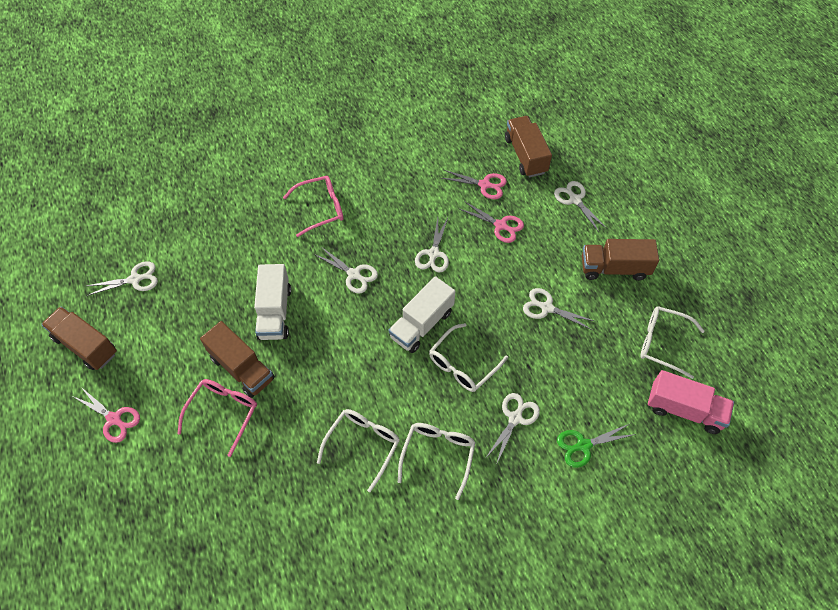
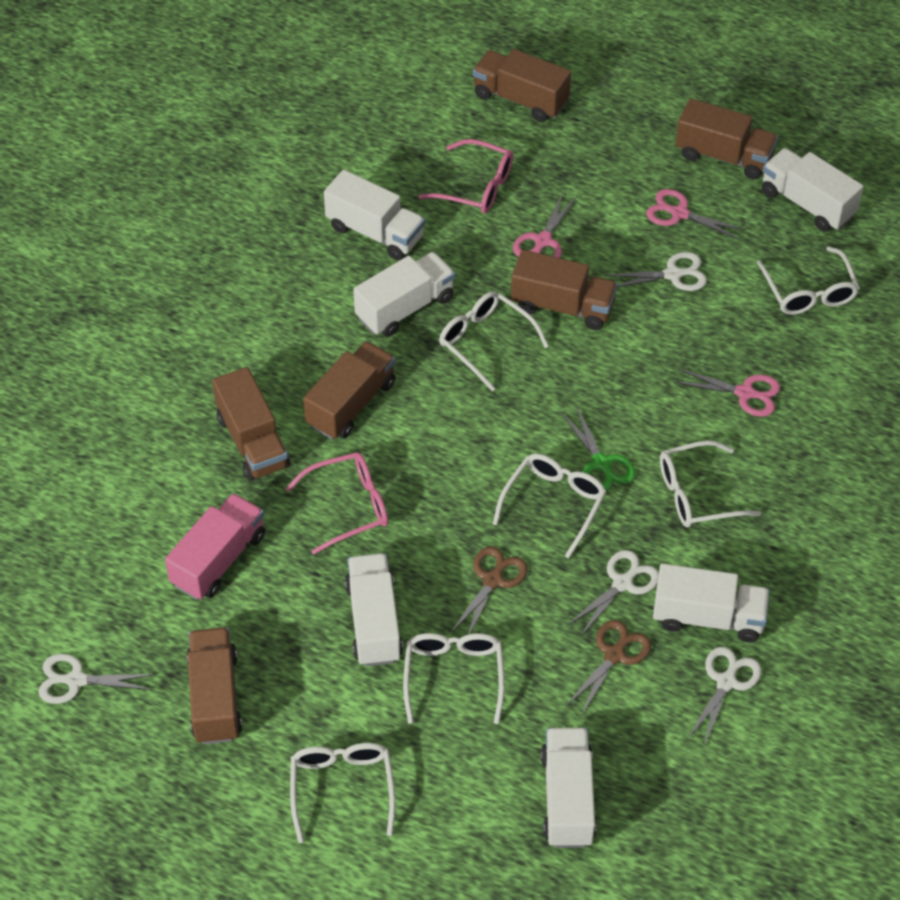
brown scissors: 0 -> 2
brown truck: 4 -> 6
white glasses: 4 -> 6
white scissors: 6 -> 4
white truck: 2 -> 6

